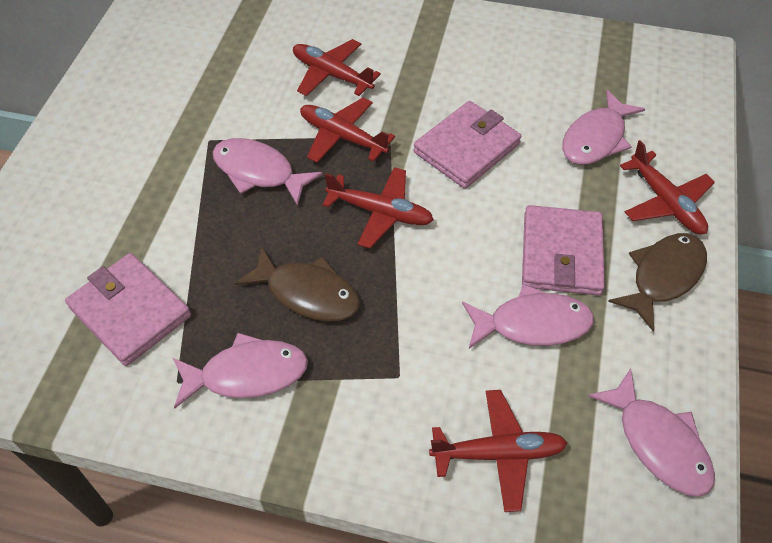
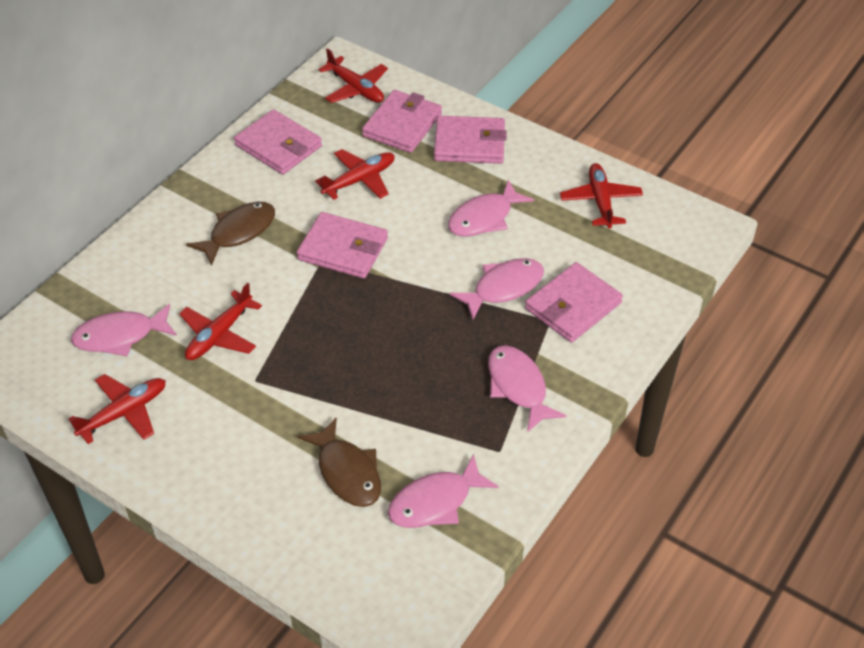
pink wallet: 3 -> 5

